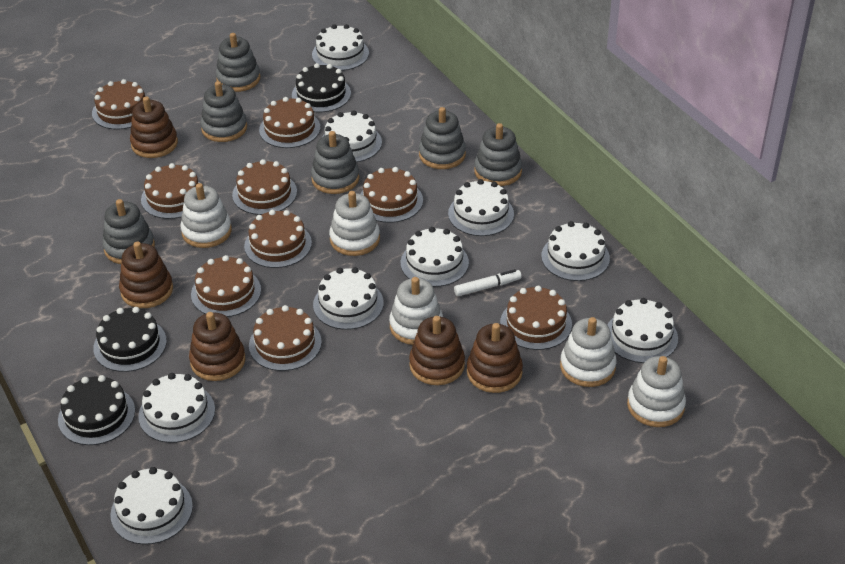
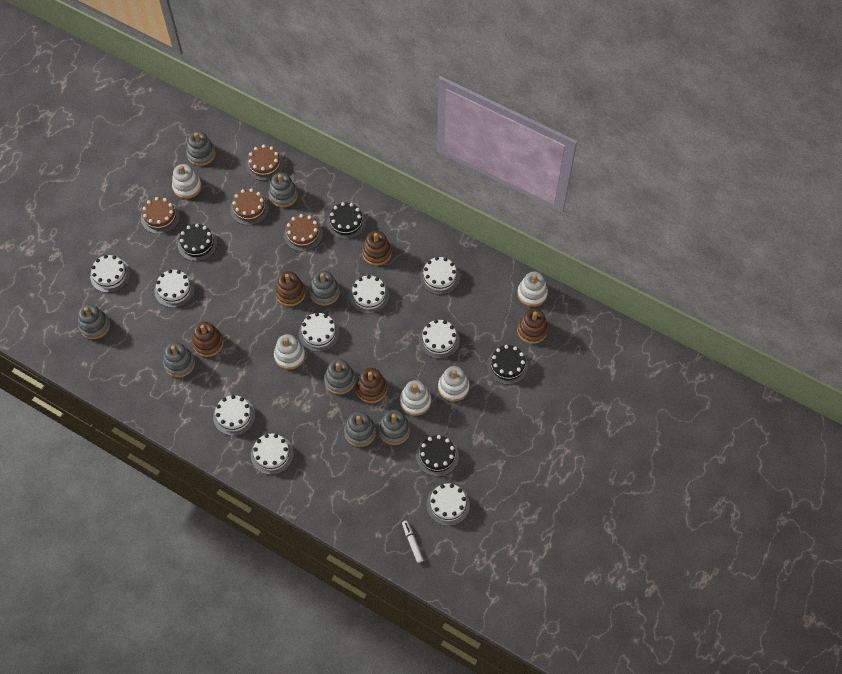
black cake: 3 -> 4
brown cake: 9 -> 4
grey stacking toy: 6 -> 8

